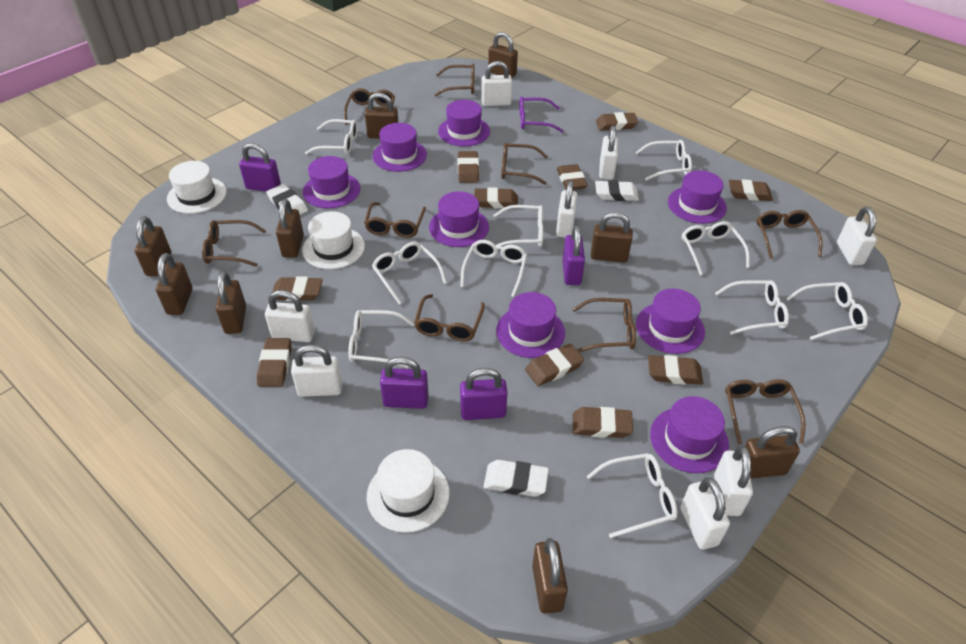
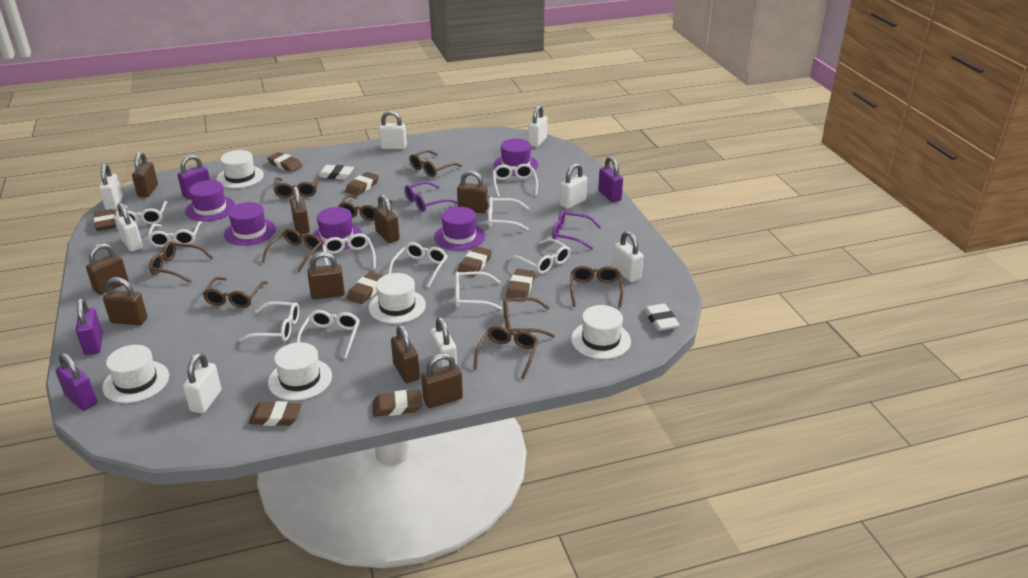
brown eraser: 10 -> 8
purple glasses: 1 -> 2
purple hat: 8 -> 5
white eraser: 3 -> 2
white hat: 3 -> 5

